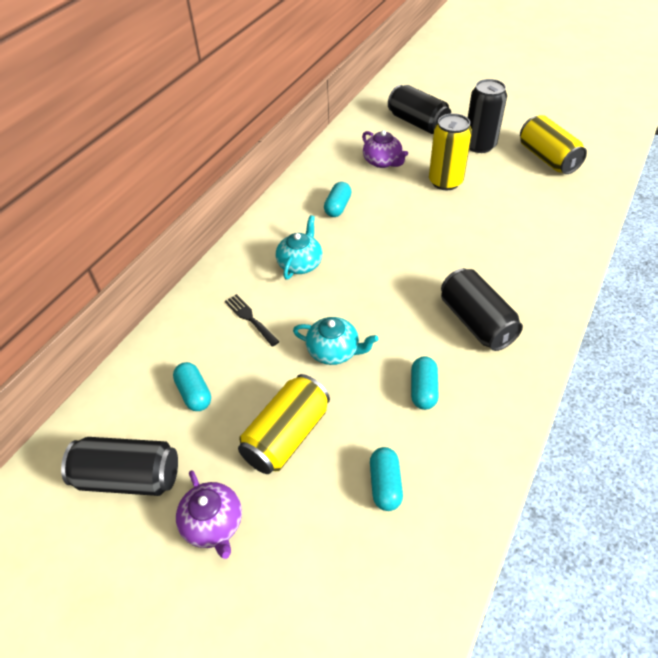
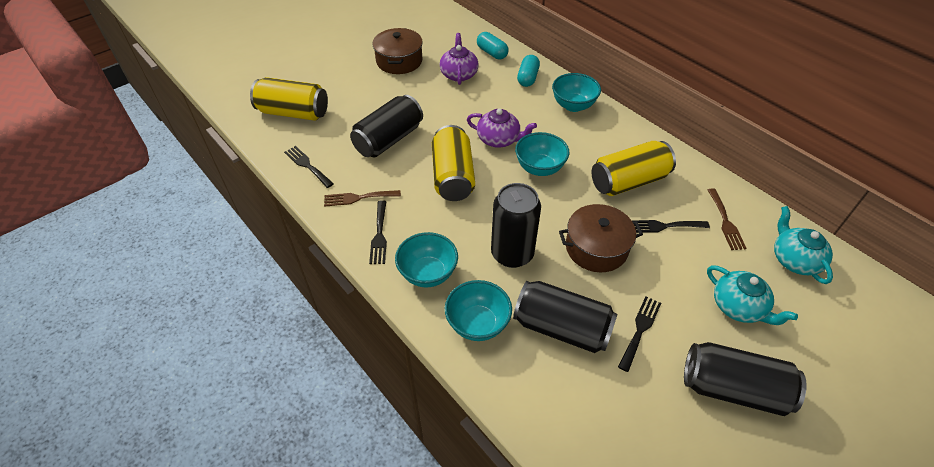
black fork: 1 -> 4
brown fork: 0 -> 2
brown pot: 0 -> 2
turquoise bowl: 0 -> 4
turquoise capsule: 4 -> 2

